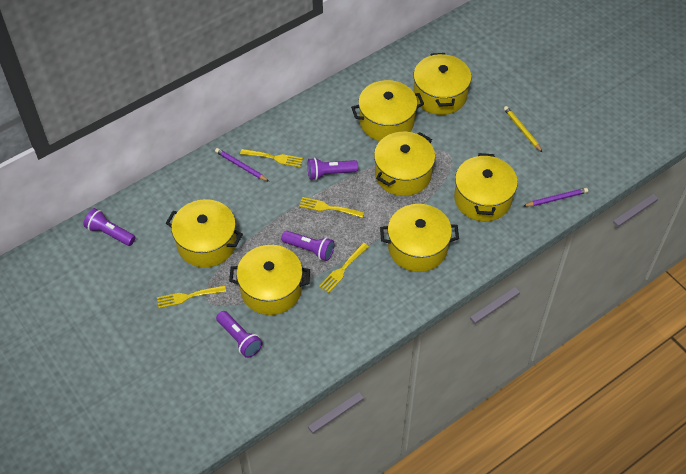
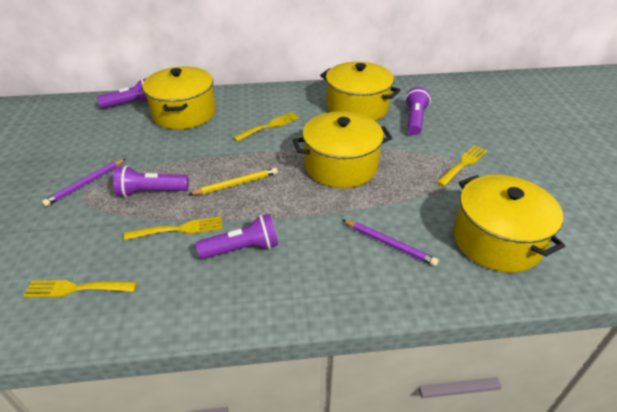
yellow pot: 7 -> 4

